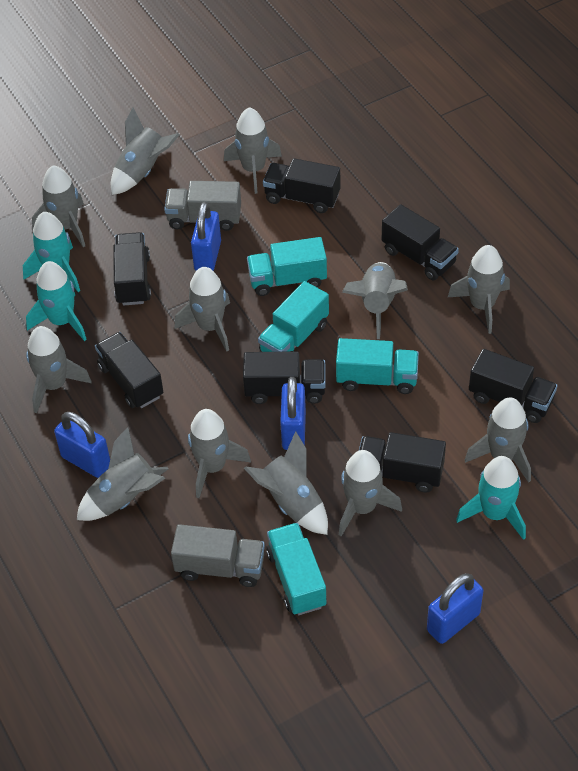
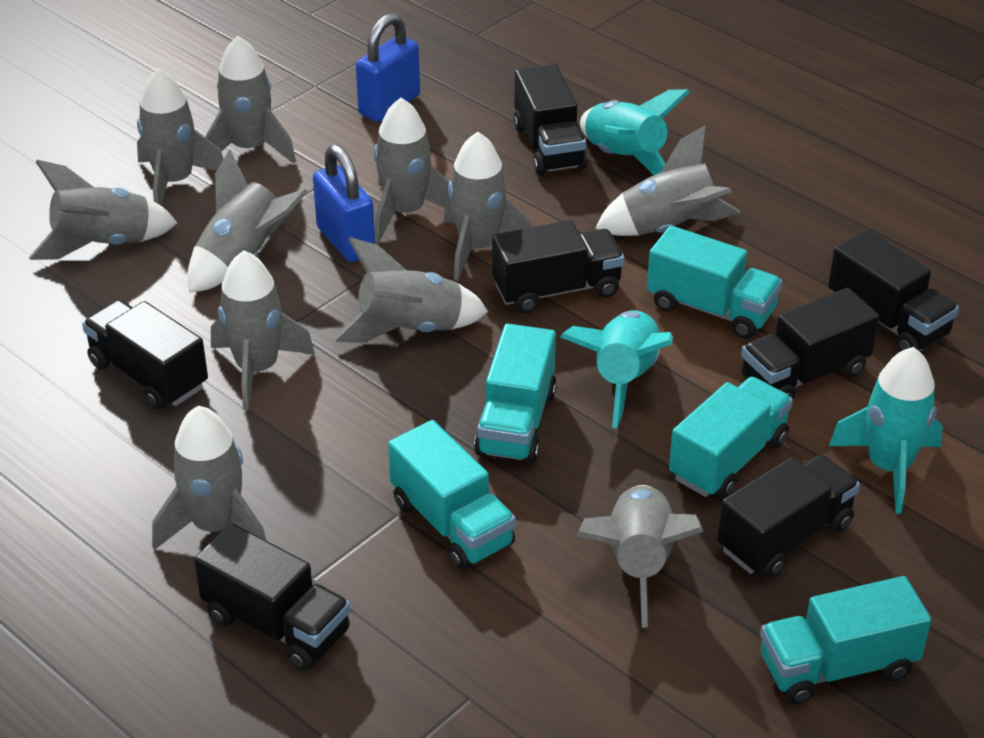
blue padlock: 4 -> 2
grey rocket: 12 -> 11
grey truck: 2 -> 0
turquoise truck: 4 -> 5

